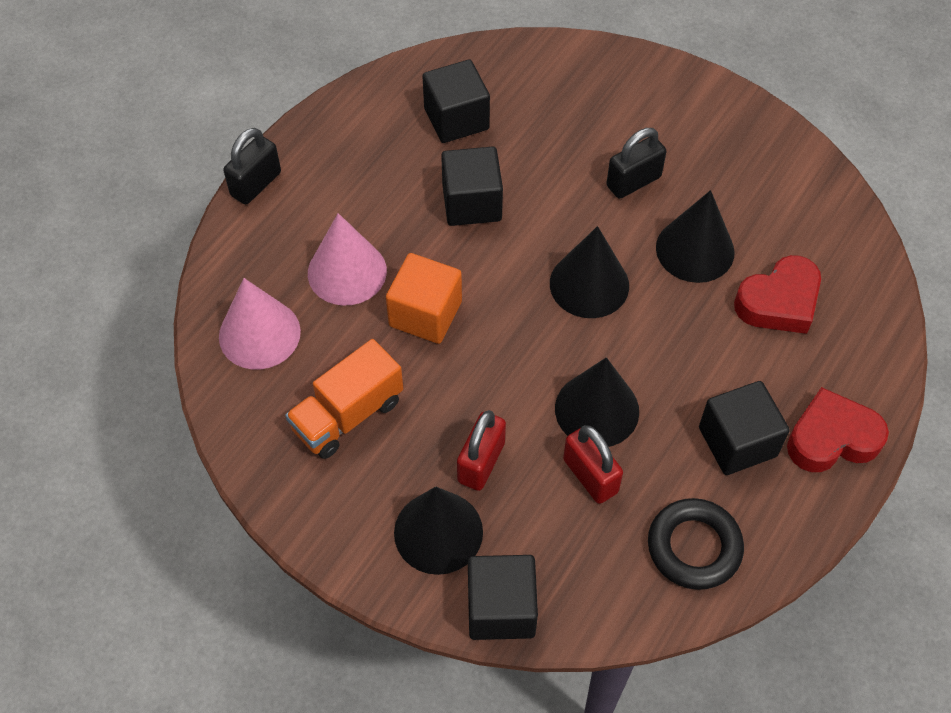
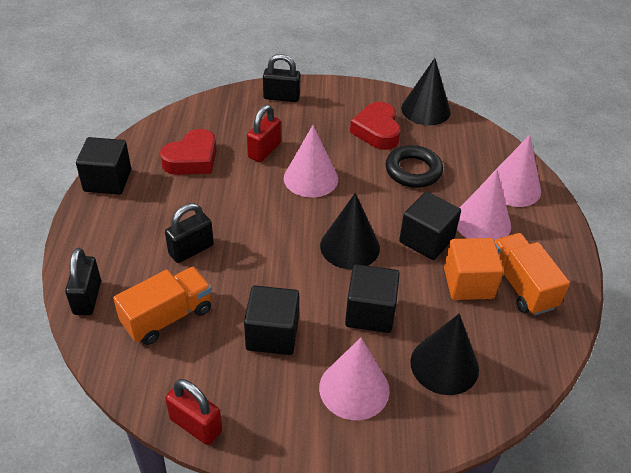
black cone: 4 -> 3
black padlock: 2 -> 3
orange truck: 1 -> 2
pink cone: 2 -> 4

